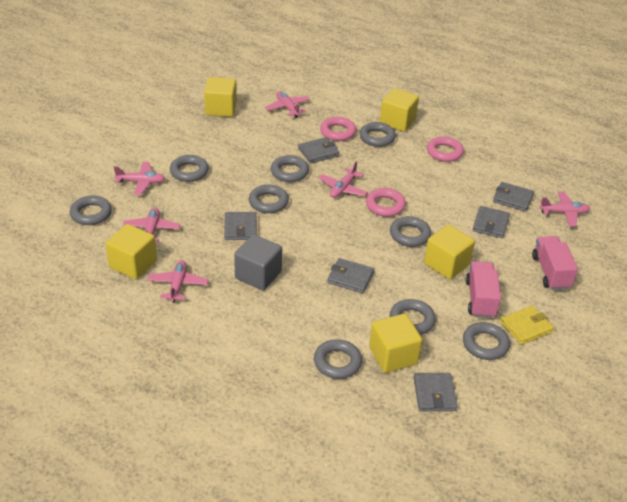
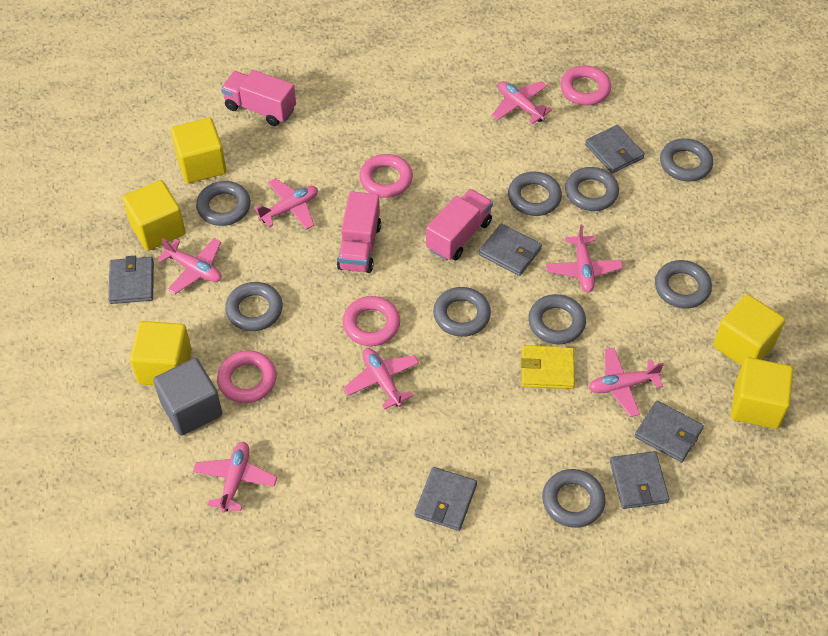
pink plane: 6 -> 7
pink ring: 3 -> 4
pink truck: 2 -> 3

